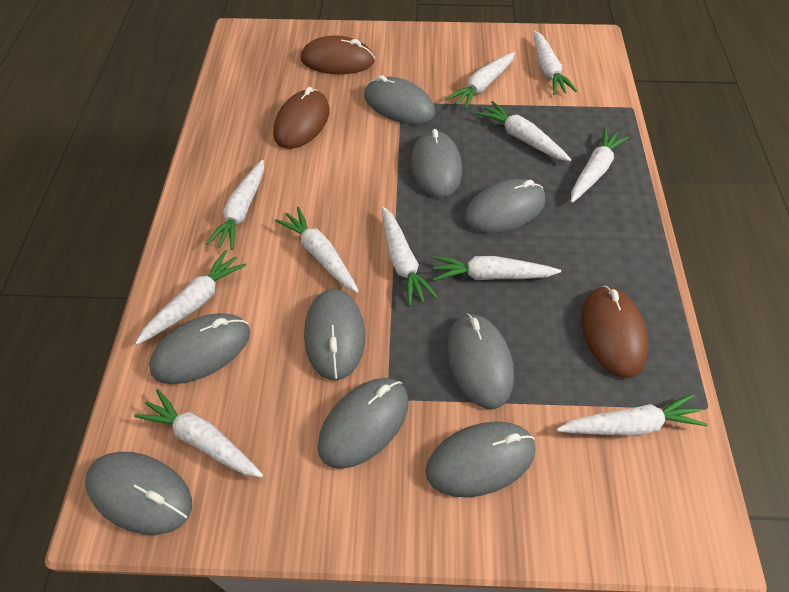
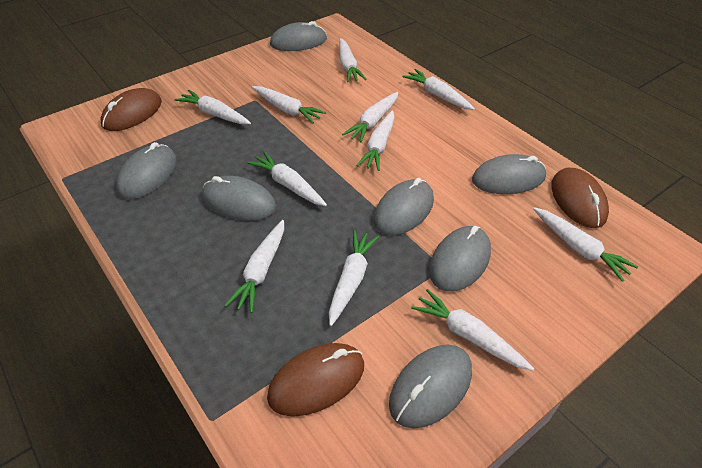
grey mouse: 9 -> 7

